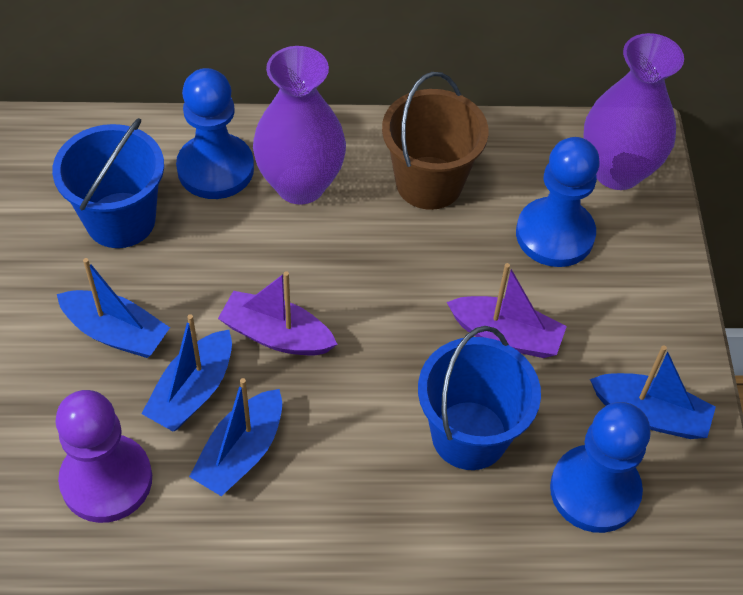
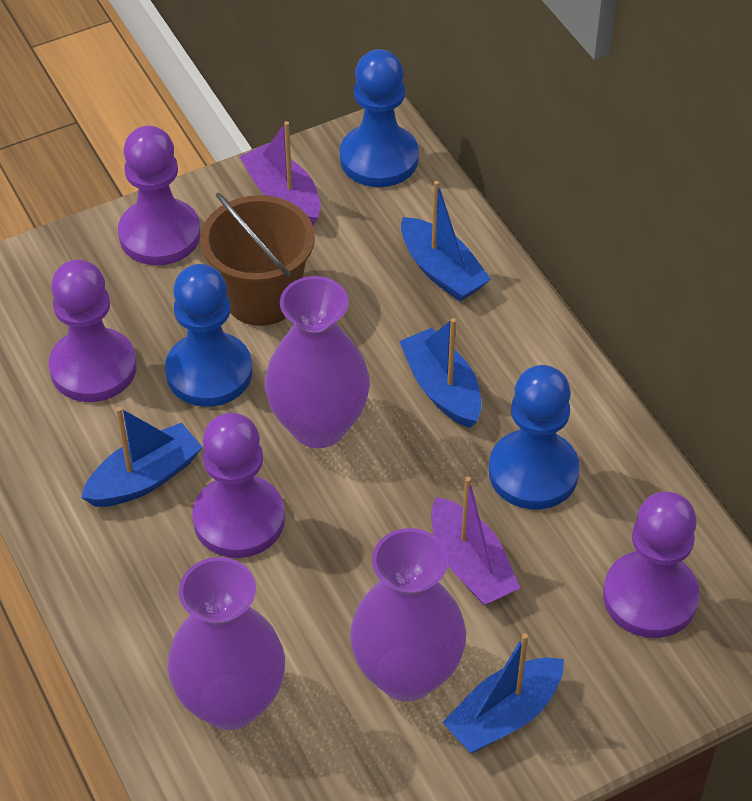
blue bucket: 2 -> 0
purple pawn: 1 -> 4
purple vase: 2 -> 3

